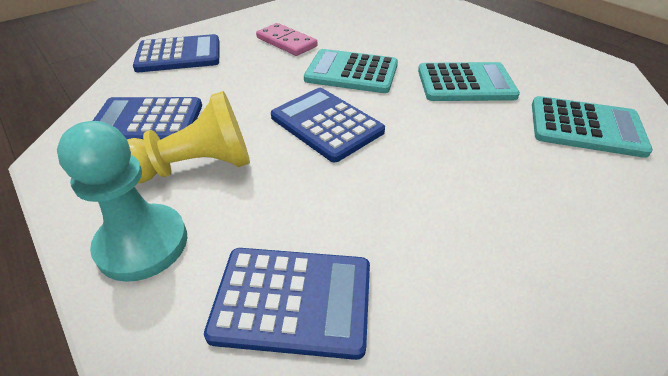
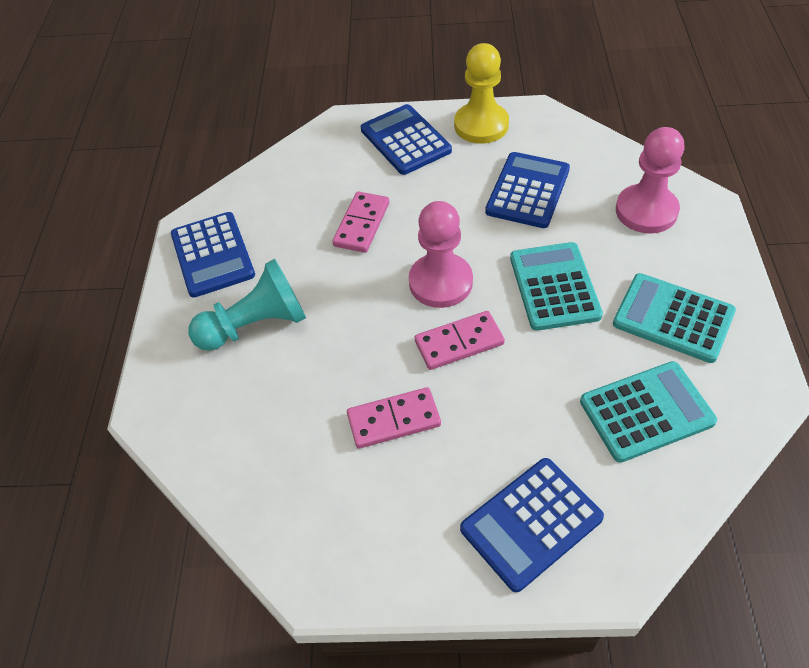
pink domino: 1 -> 3
pink pawn: 0 -> 2

